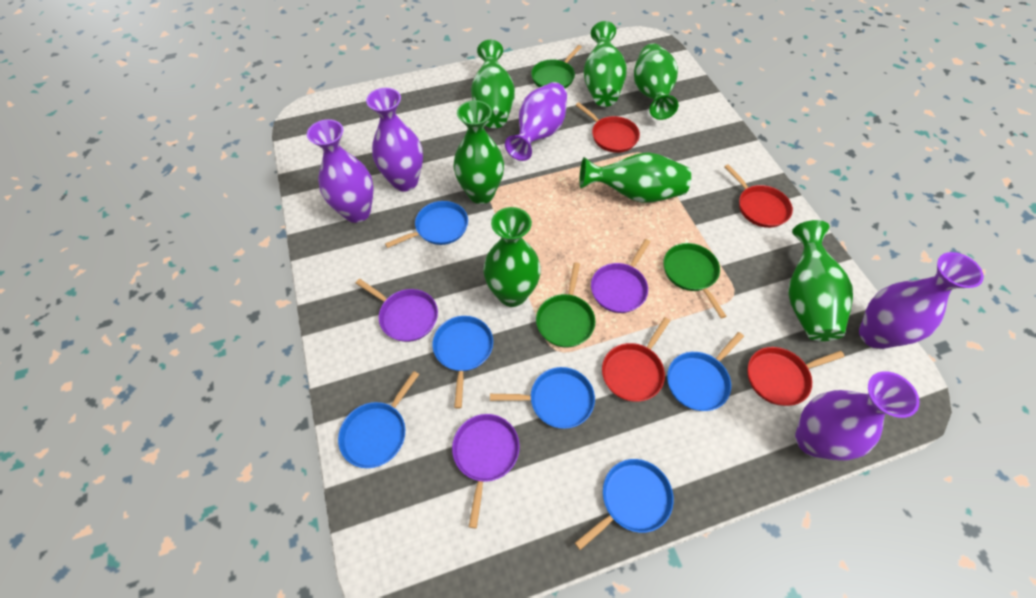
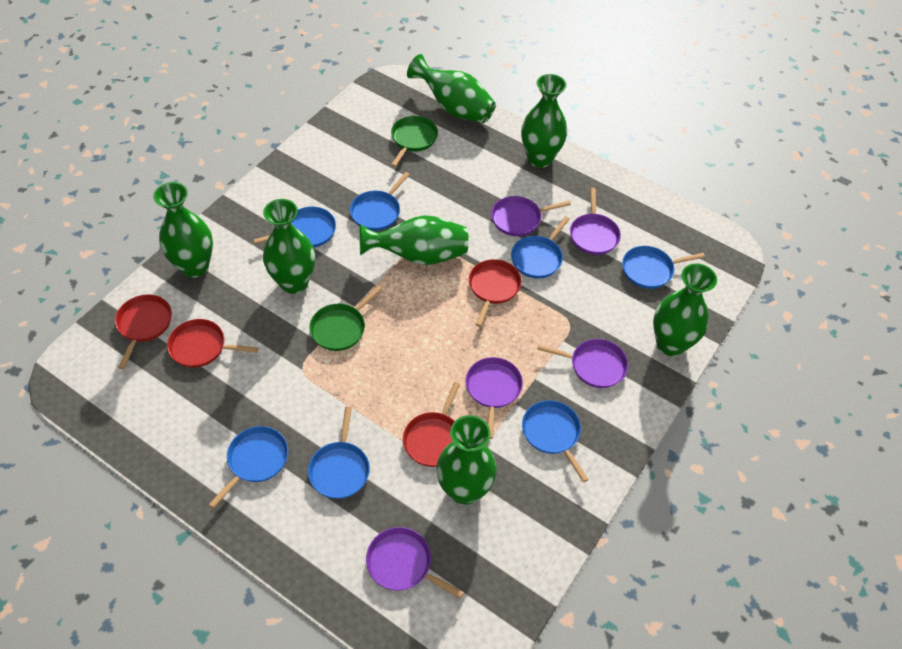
blue pan: 6 -> 7
green pan: 3 -> 2
purple pan: 3 -> 5
purple vase: 5 -> 0

